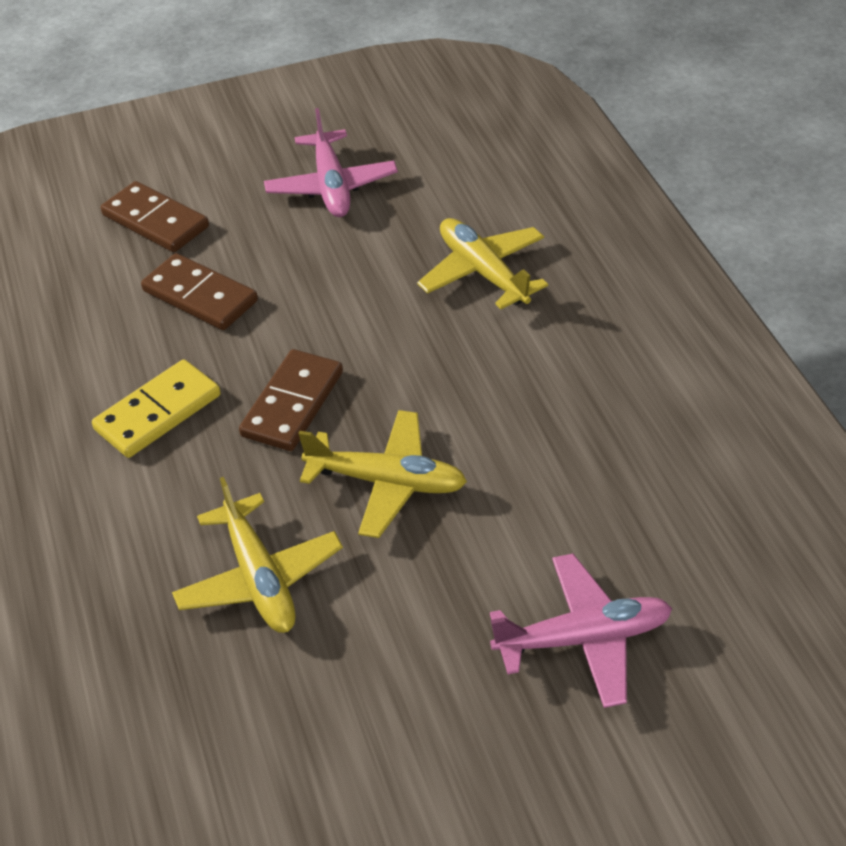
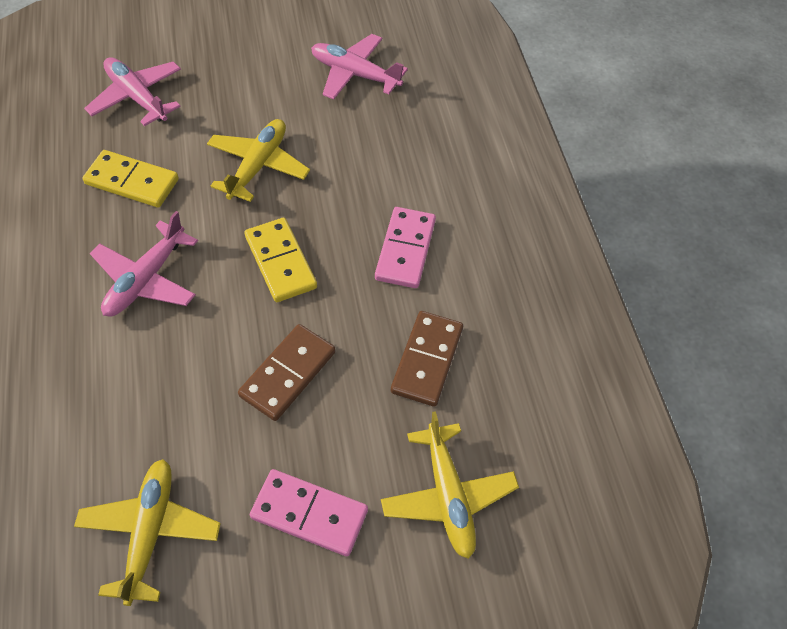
brown domino: 3 -> 2
pink domino: 0 -> 2
pink plane: 2 -> 3
yellow domino: 1 -> 2

